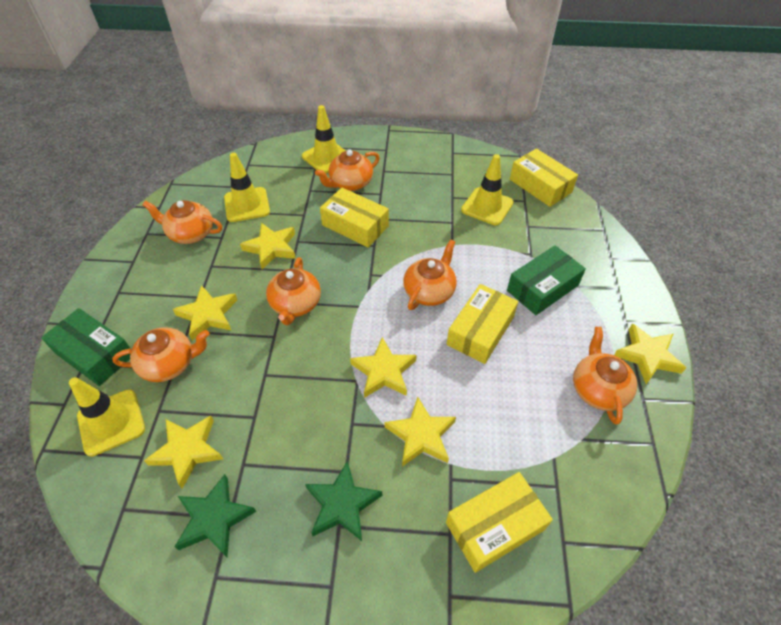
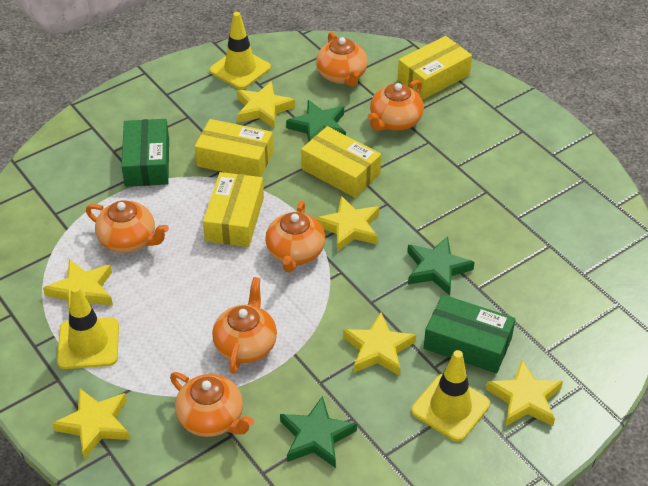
green star: 2 -> 3
yellow traffic cone: 4 -> 3

